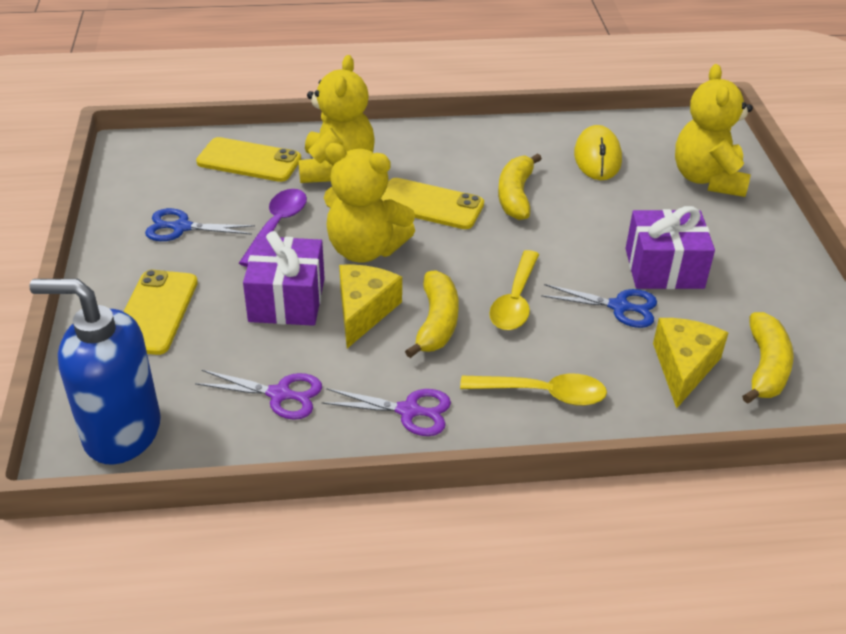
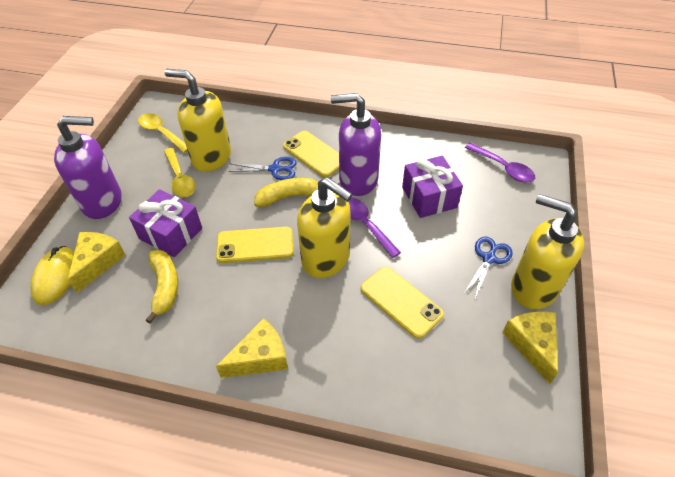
blue soap dispenser: 1 -> 0
purple scissors: 2 -> 0
purple soap dispenser: 0 -> 2
purple spoon: 1 -> 2
yellow banana: 3 -> 2
yellow cheese: 2 -> 3
yellow soap dispenser: 0 -> 3
yellow teddy bear: 3 -> 0

